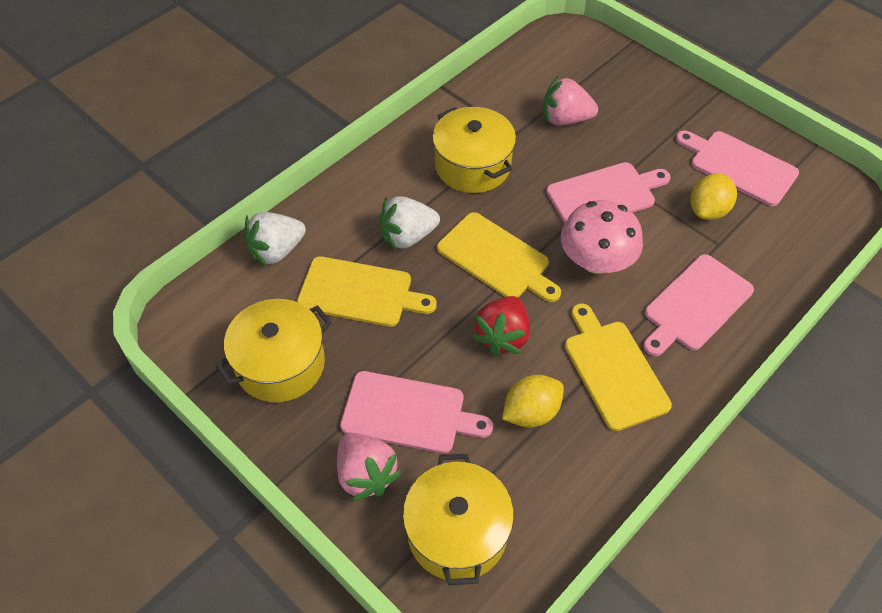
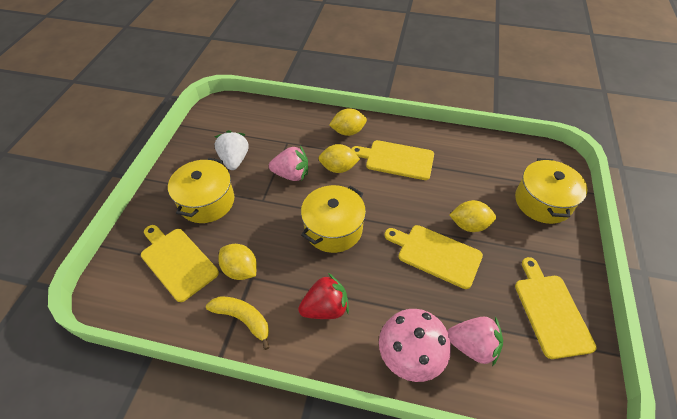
pink cutting board: 4 -> 0
white strawberry: 2 -> 1
yellow banana: 0 -> 1
yellow cutting board: 3 -> 4
yellow lemon: 2 -> 4

